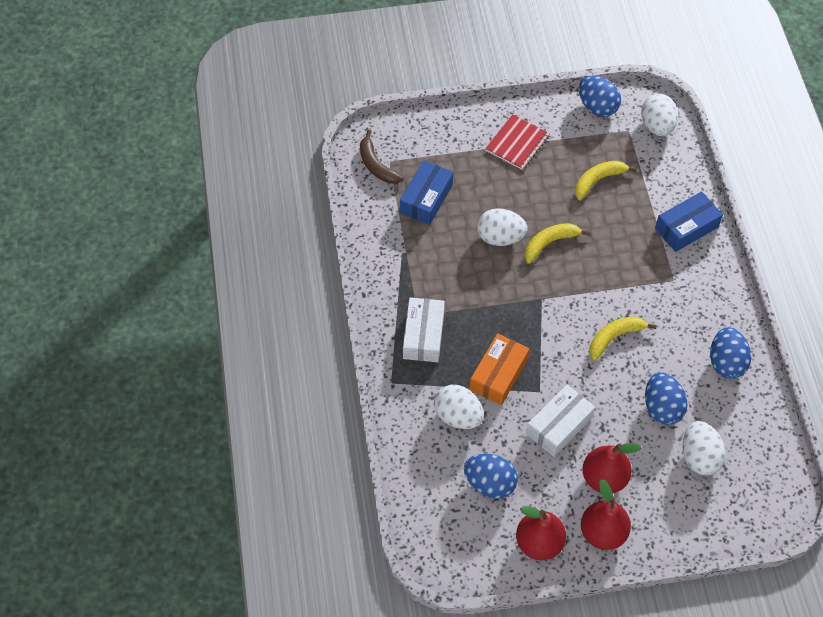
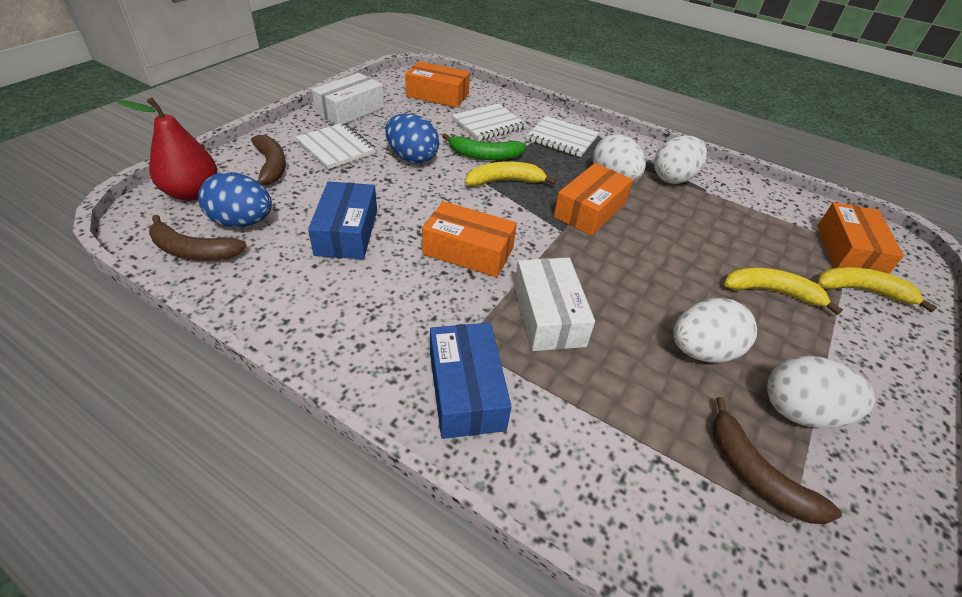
blue egg: 4 -> 2
brown banana: 1 -> 3
green banana: 0 -> 1
orange box: 1 -> 4
red notebook: 1 -> 0
red pear: 3 -> 1
white notebook: 0 -> 3

